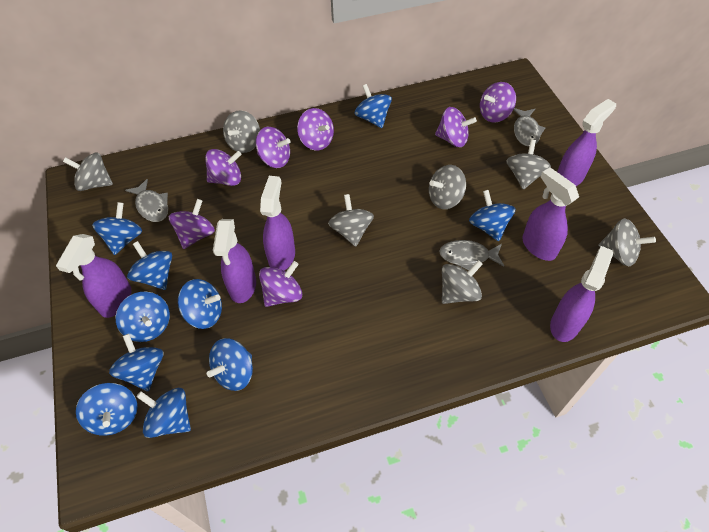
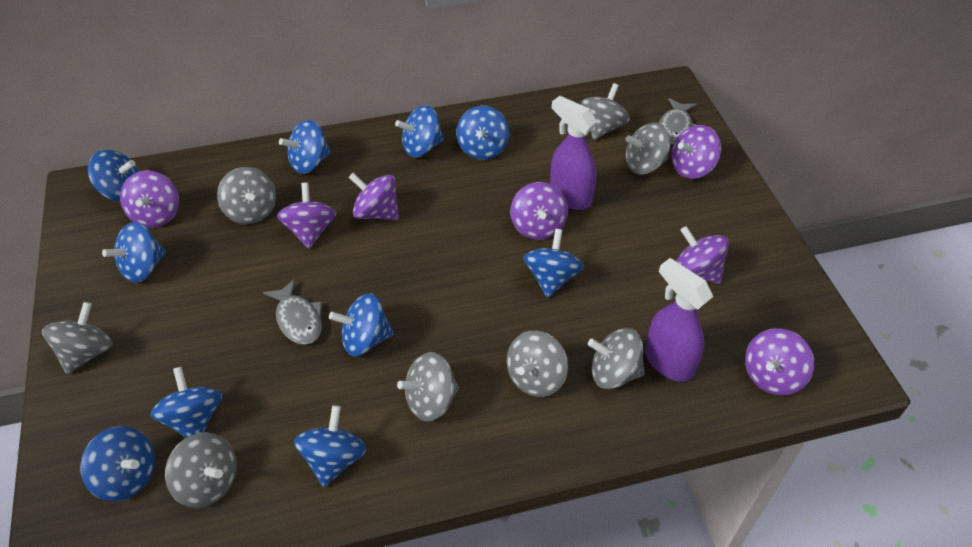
grey fish: 3 -> 2
grey spinning top: 7 -> 8
purple spray bottle: 6 -> 2

